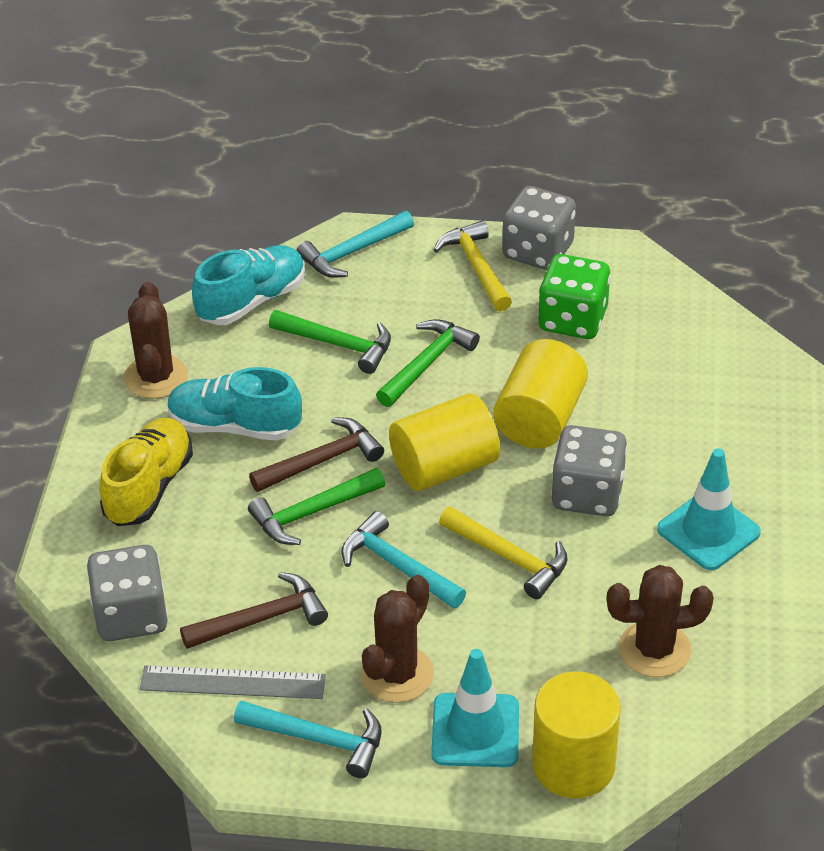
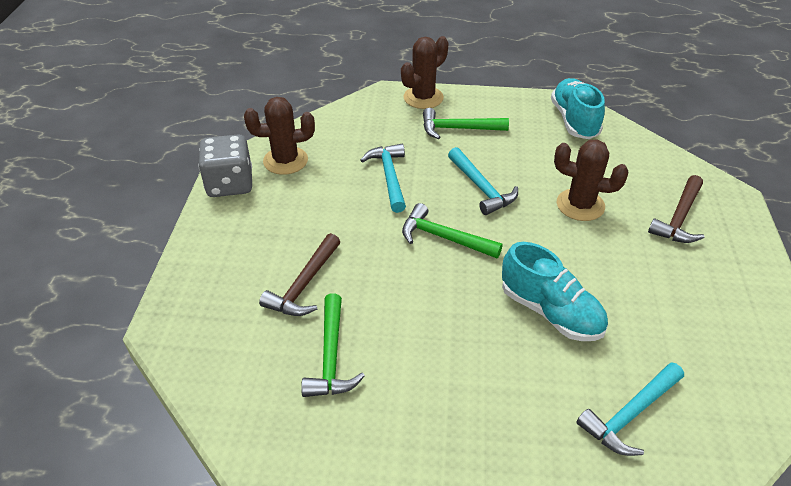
green dice: 1 -> 0
grey dice: 3 -> 1
grey ruler: 1 -> 0
turquoise traffic cone: 2 -> 0
yellow cylinder: 3 -> 0
yellow hammer: 2 -> 0
yellow shoe: 1 -> 0

